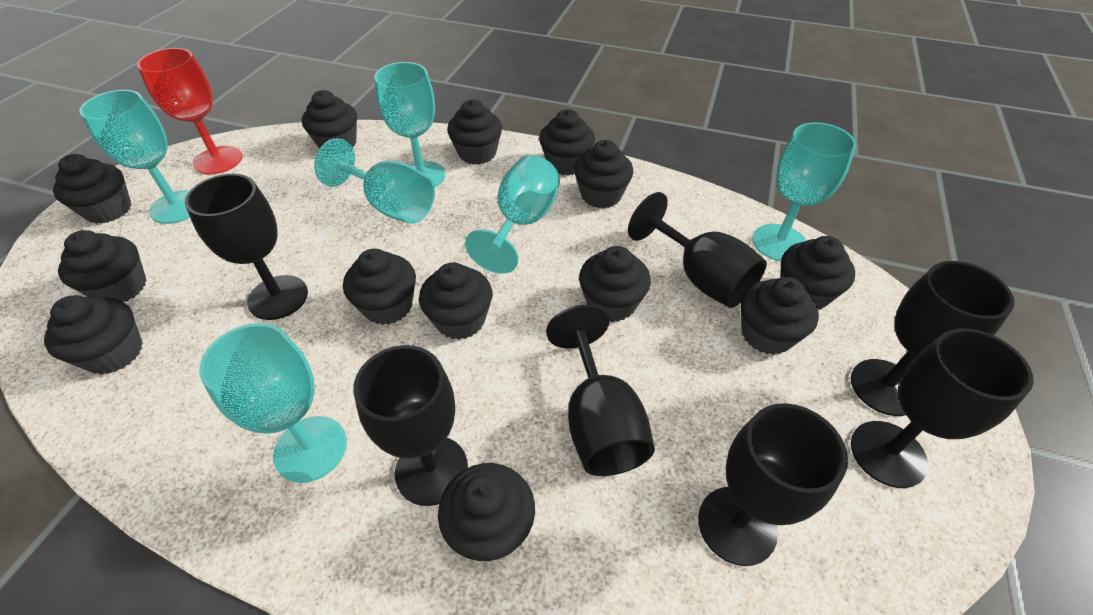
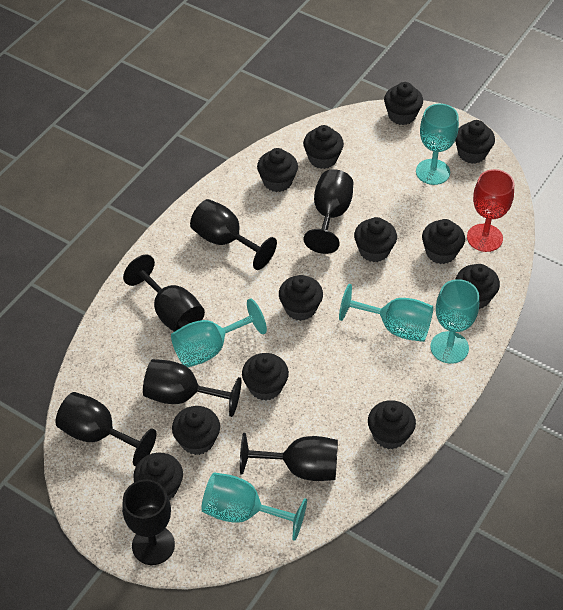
black cupcake: 13 -> 12
turquoise goblet: 6 -> 5

